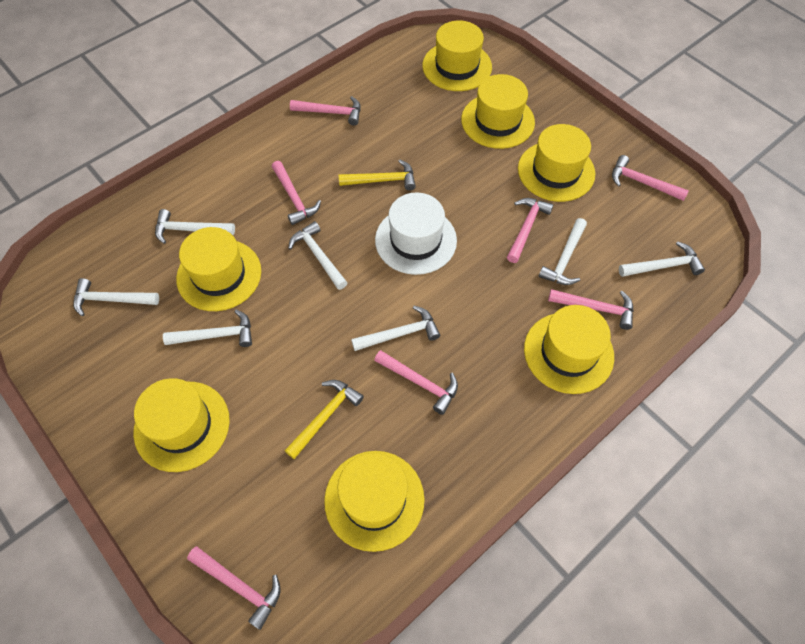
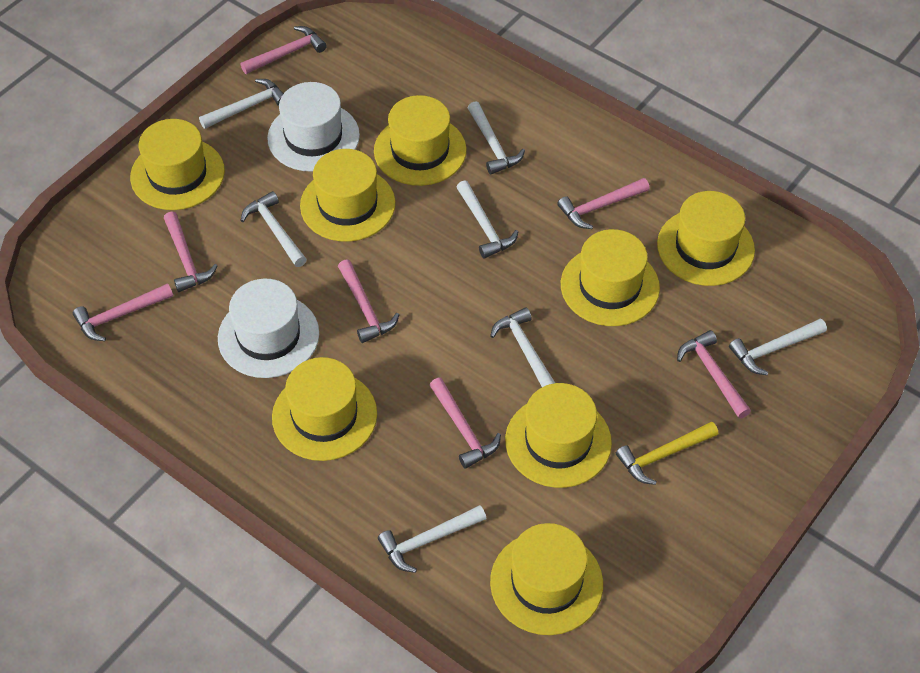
white hat: 1 -> 2
yellow hammer: 2 -> 1
yellow hat: 7 -> 8

